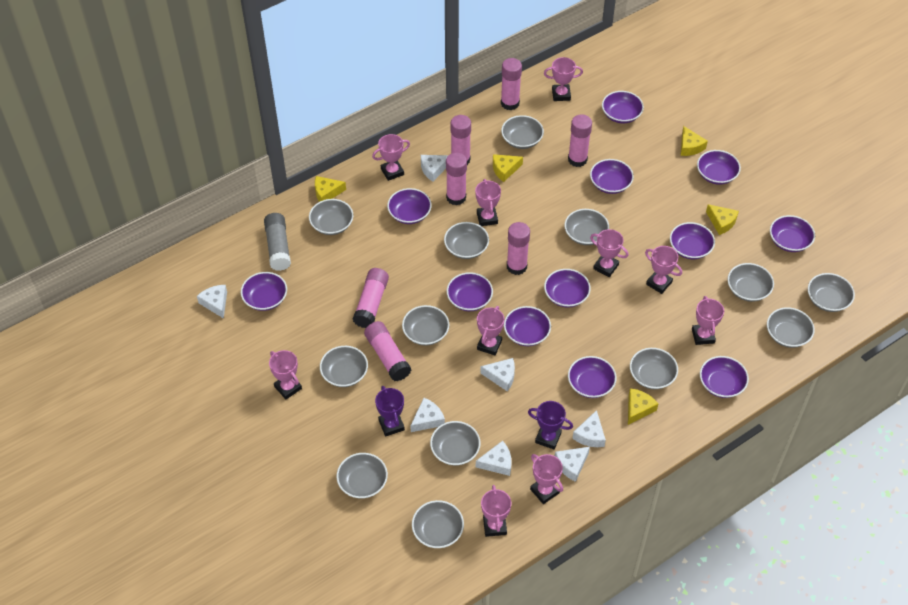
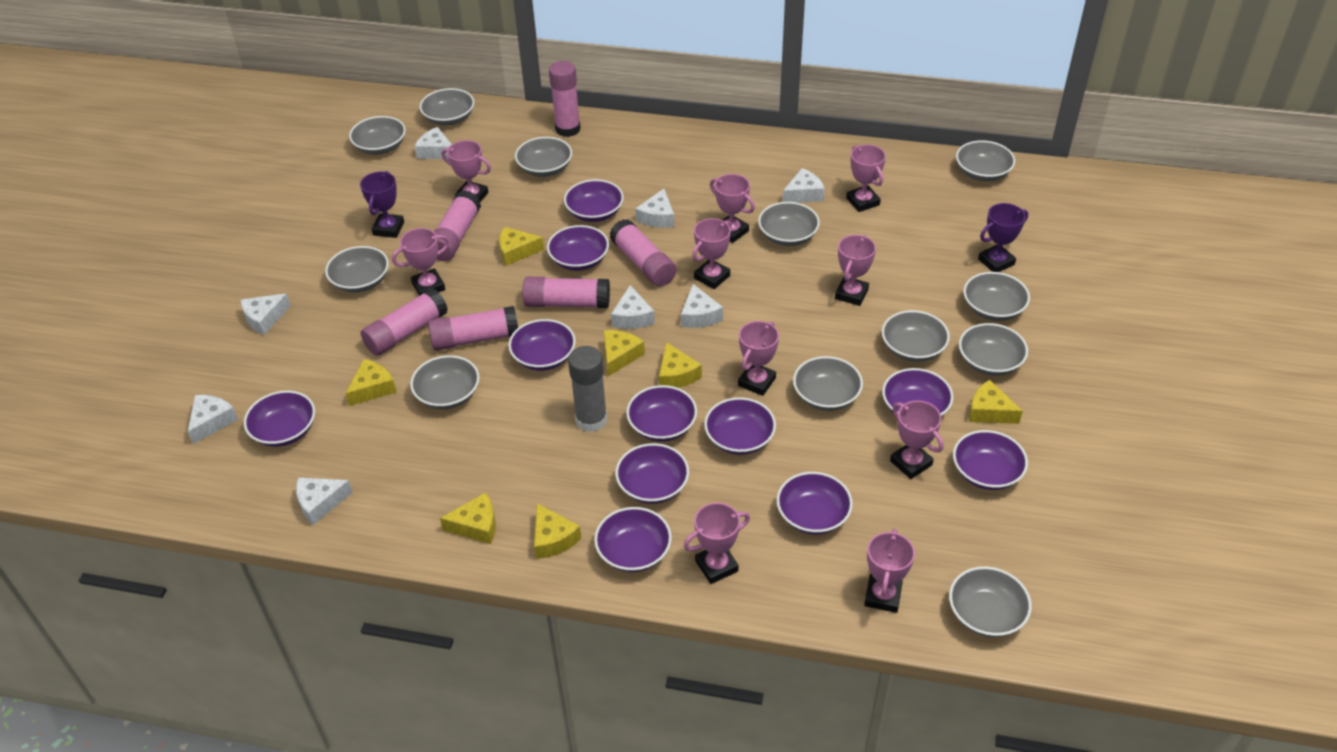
grey bowl: 13 -> 12
pink glue stick: 7 -> 6
purple bowl: 12 -> 11
white cheese: 7 -> 8
yellow cheese: 5 -> 7

